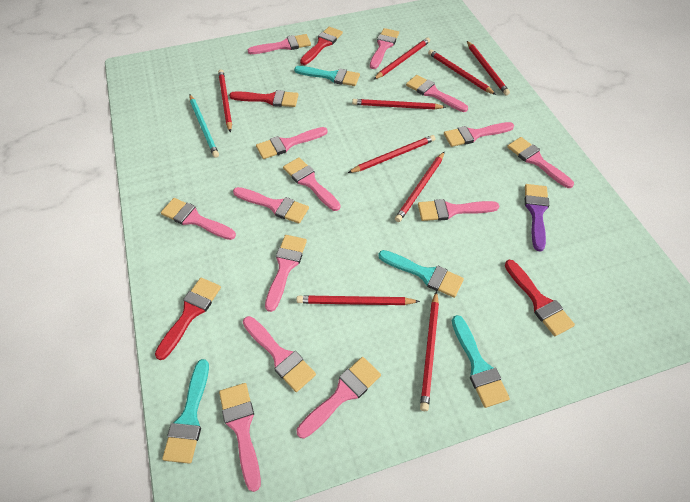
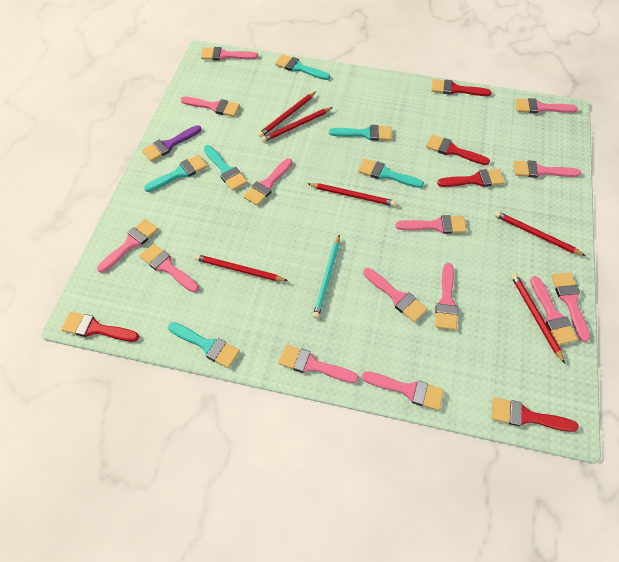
red brush: 4 -> 5
red pencil: 9 -> 6
turquoise brush: 4 -> 6

